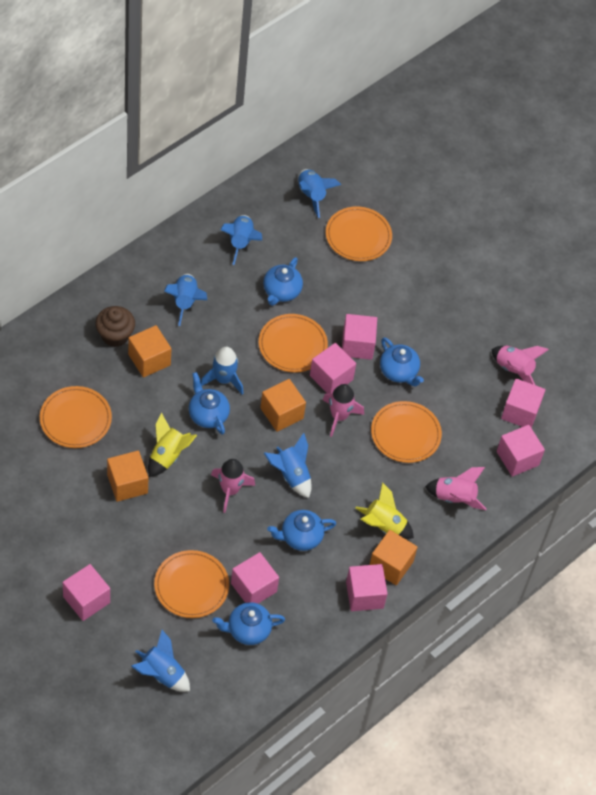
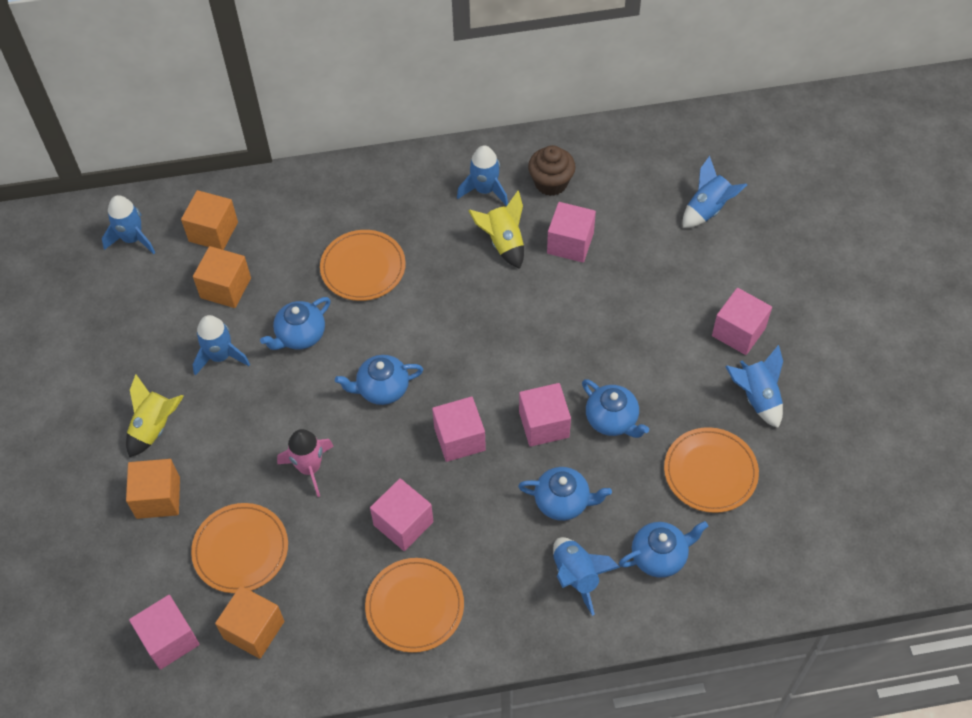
orange plate: 5 -> 4
pink cube: 7 -> 6
pink rocket: 4 -> 1

